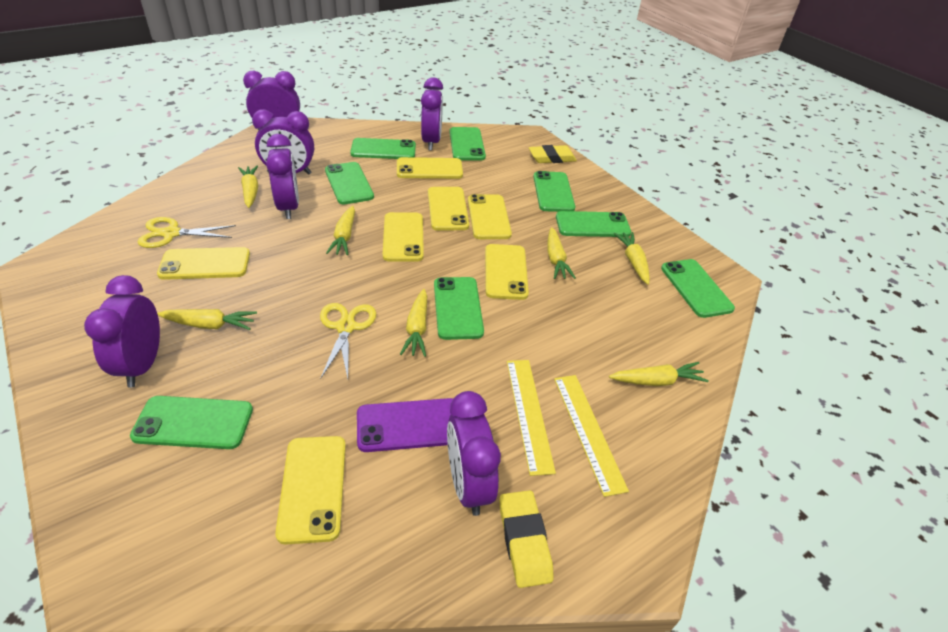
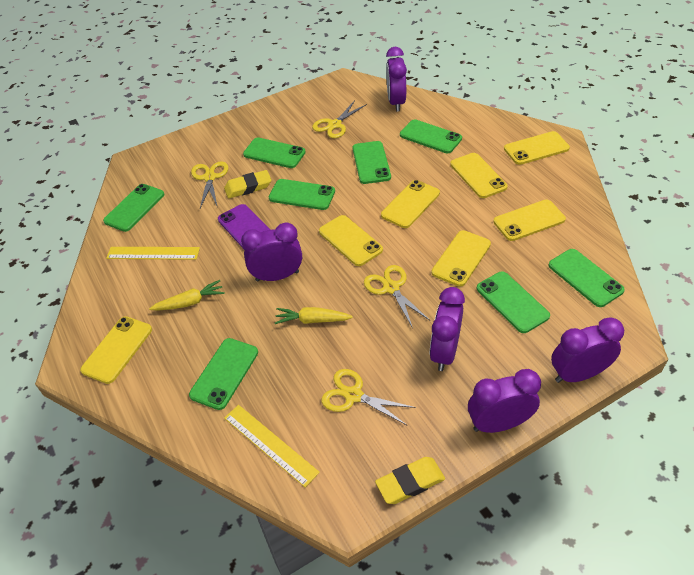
purple clock: 6 -> 5
yellow carrot: 7 -> 2
yellow scissors: 2 -> 4

